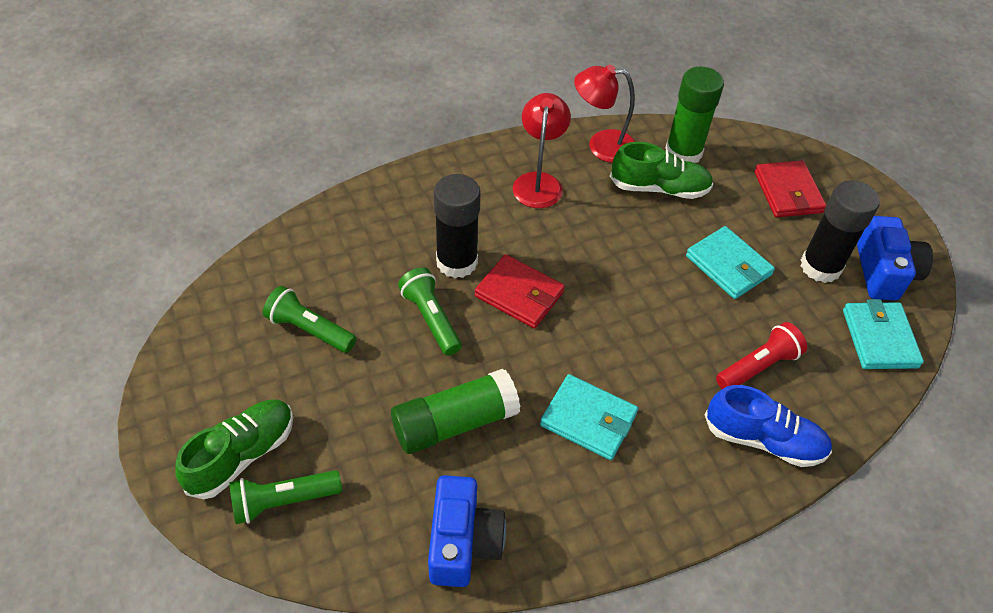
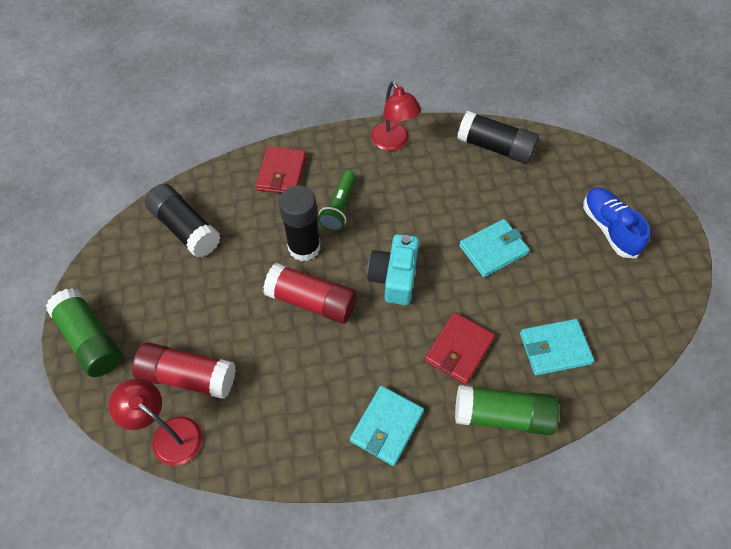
black glue stick: 2 -> 3
blue camera: 2 -> 0
green flashlight: 3 -> 1
green shoe: 2 -> 0
red flashlight: 1 -> 0
red glue stick: 0 -> 2
turquoise camera: 0 -> 1

